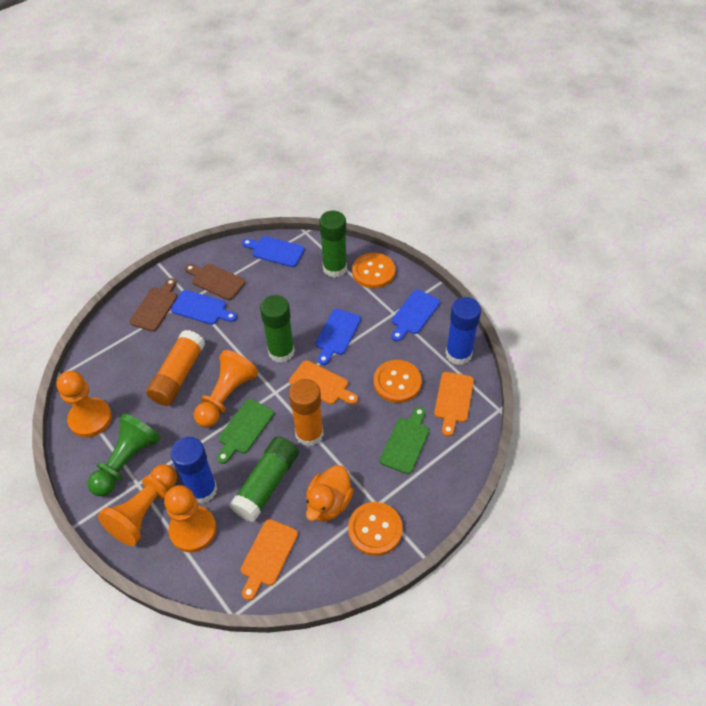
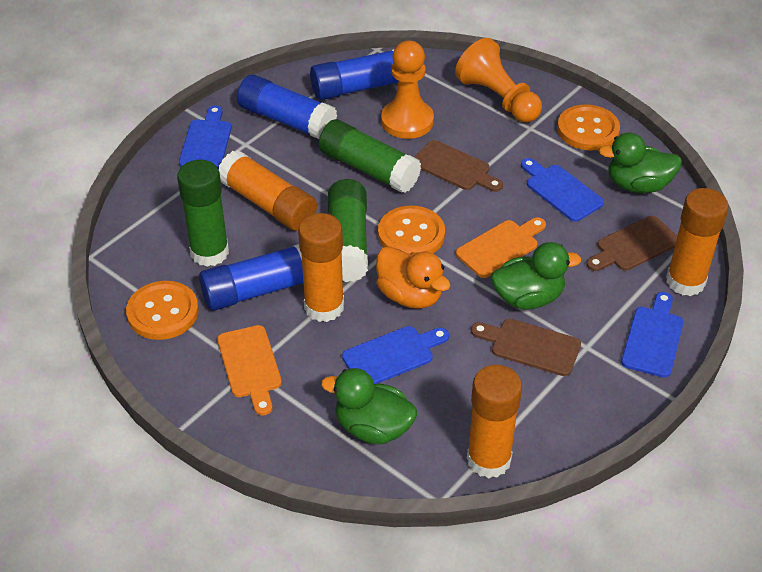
blue glue stick: 2 -> 3
brown cutting board: 2 -> 3
green cutting board: 2 -> 0
green duck: 0 -> 3
green pawn: 1 -> 0
orange cutting board: 3 -> 2
orange glue stick: 2 -> 4
orange pawn: 4 -> 2

